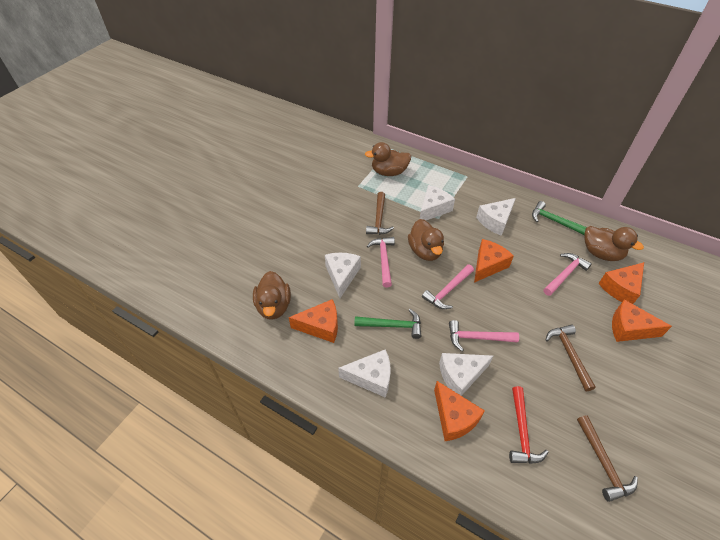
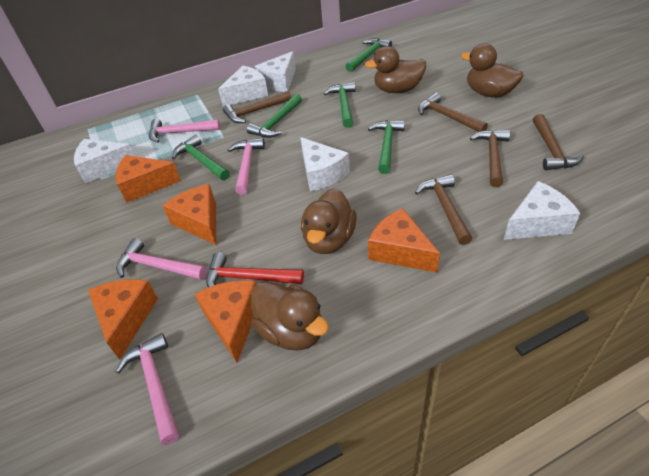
brown hammer: 3 -> 5
green hammer: 2 -> 5

